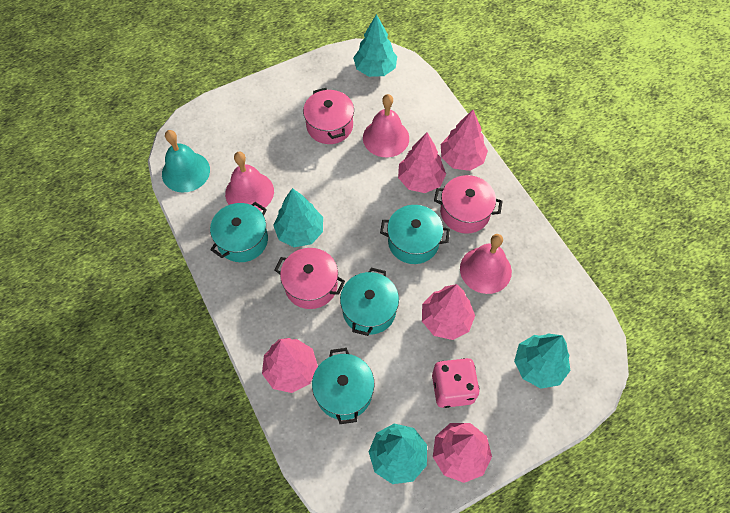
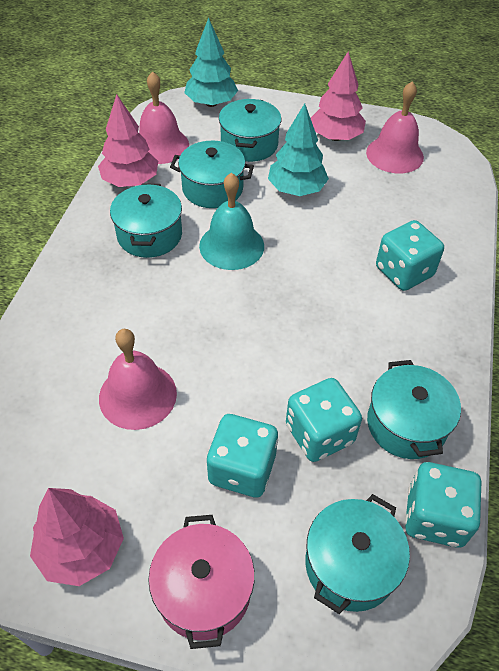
pink dice: 1 -> 0
pink pot: 3 -> 1
pink tree: 5 -> 3
turquoise dice: 0 -> 4
turquoise pot: 4 -> 5
turquoise tree: 4 -> 2

